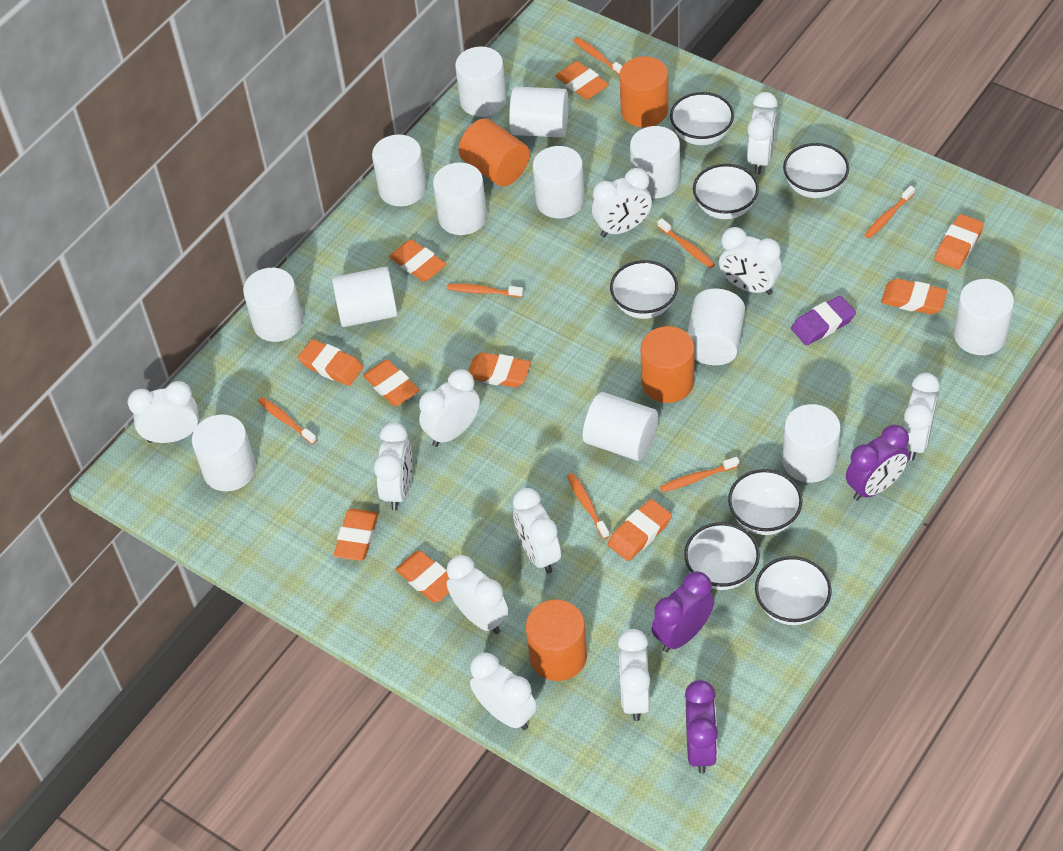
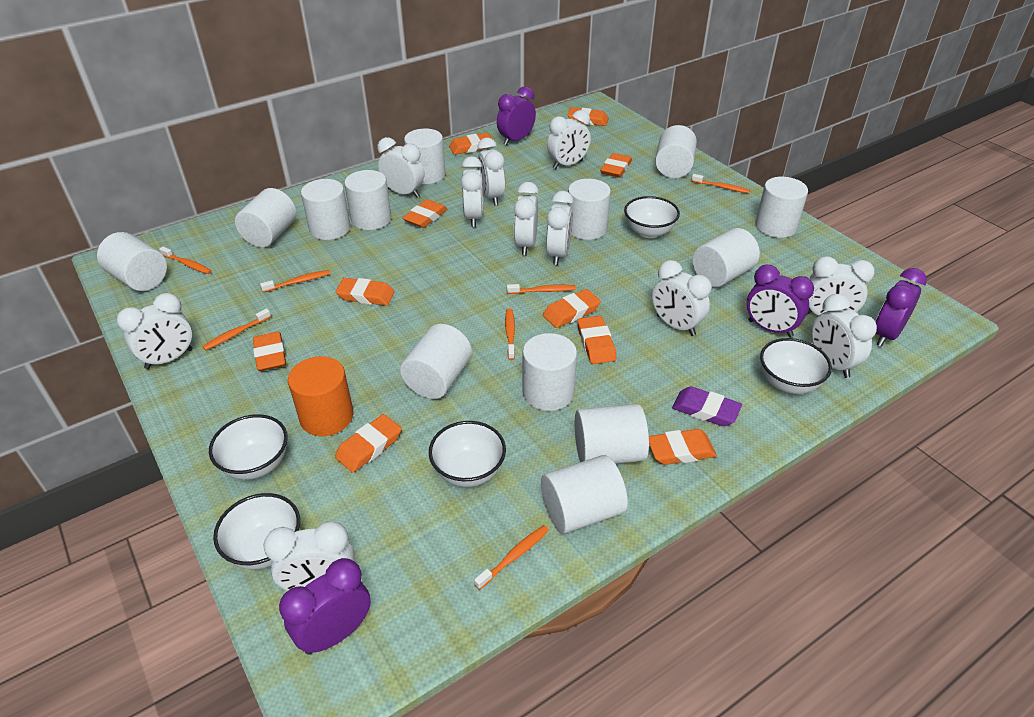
orange cylinder: 4 -> 1
purple clock: 3 -> 4
white bowl: 7 -> 5

